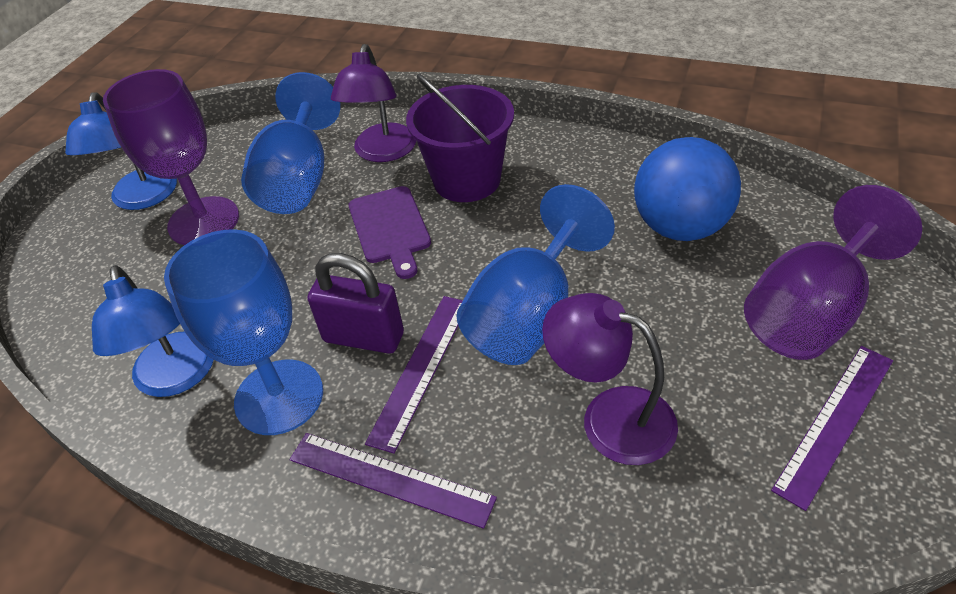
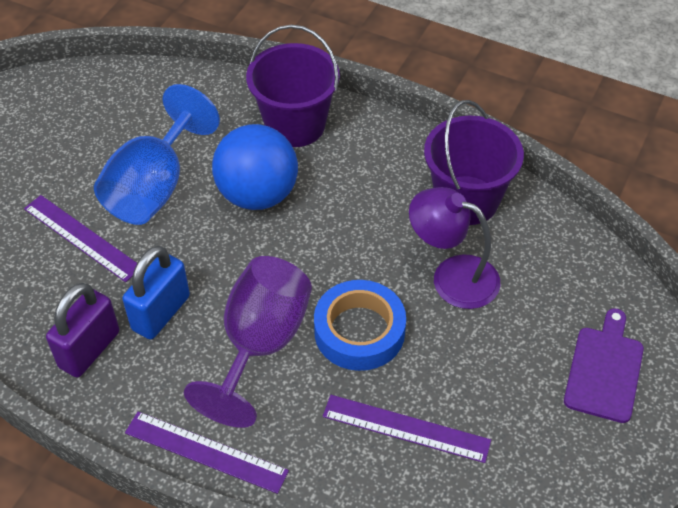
blue goblet: 3 -> 1
blue lamp: 2 -> 0
blue padlock: 0 -> 1
blue tape: 0 -> 1
purple bucket: 1 -> 2
purple goblet: 2 -> 1
purple lamp: 2 -> 1

